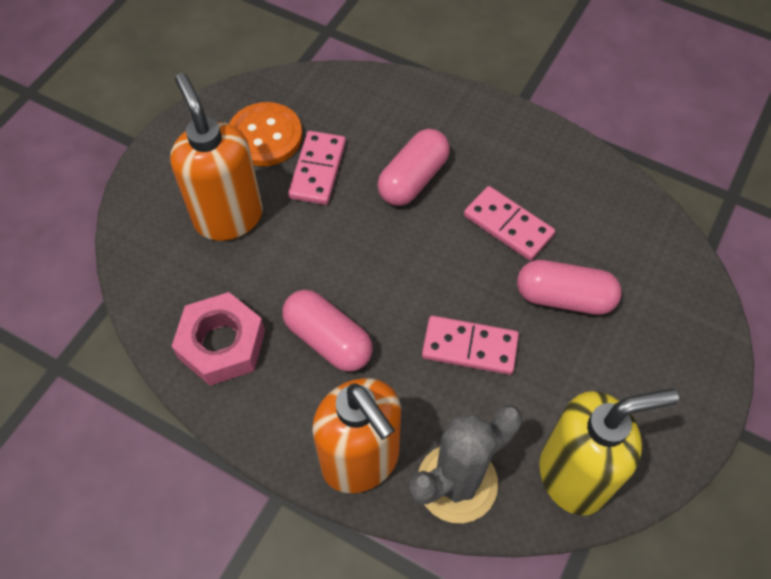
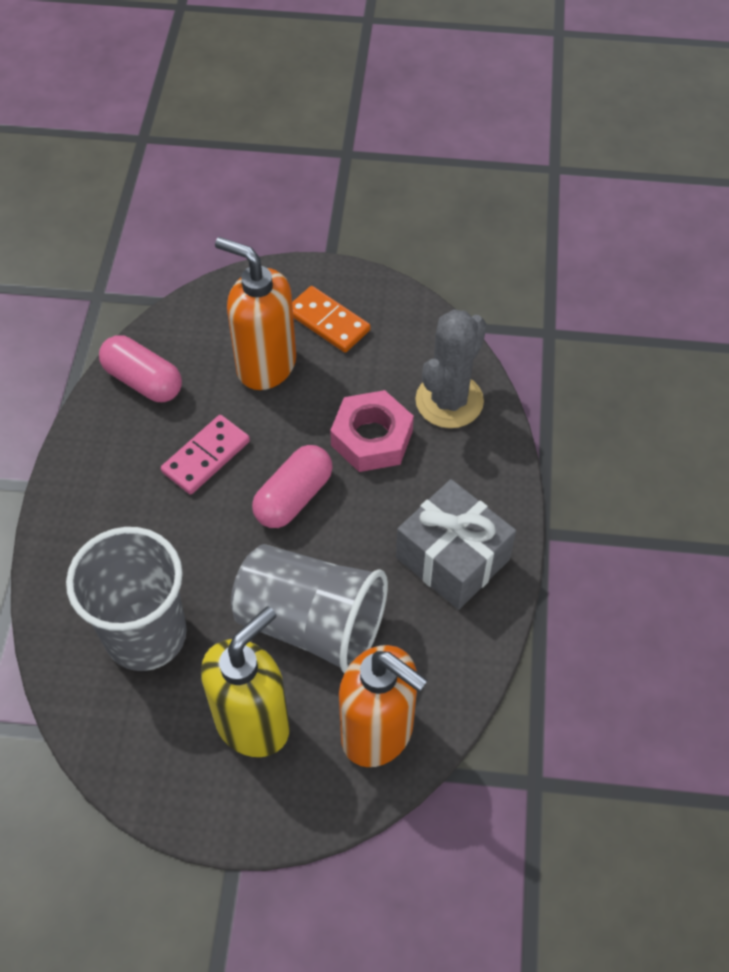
grey cup: 0 -> 2
grey gift: 0 -> 1
orange button: 1 -> 0
orange domino: 0 -> 1
pink capsule: 3 -> 2
pink domino: 3 -> 1

